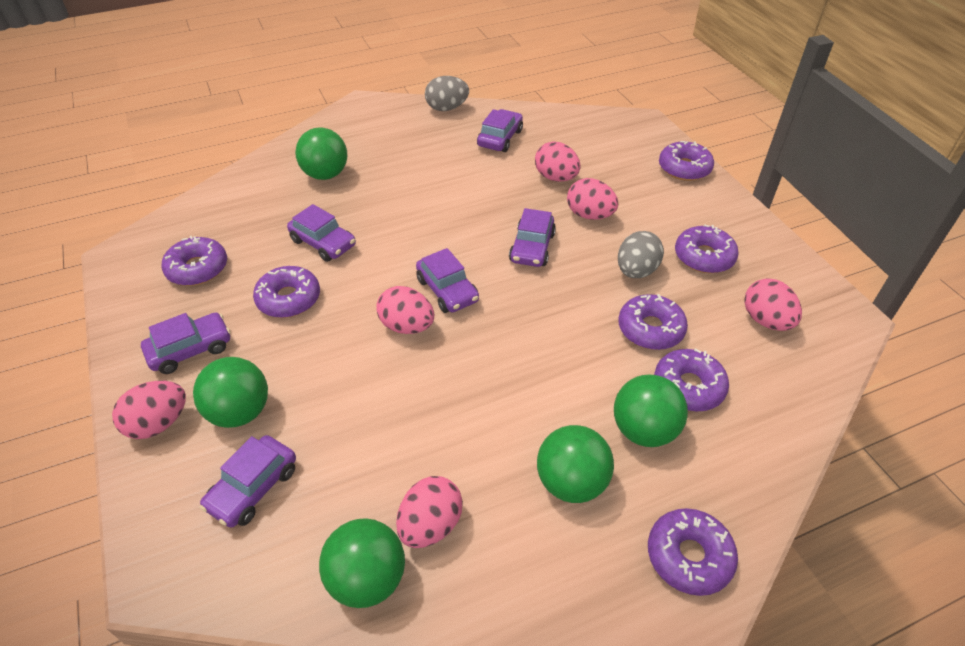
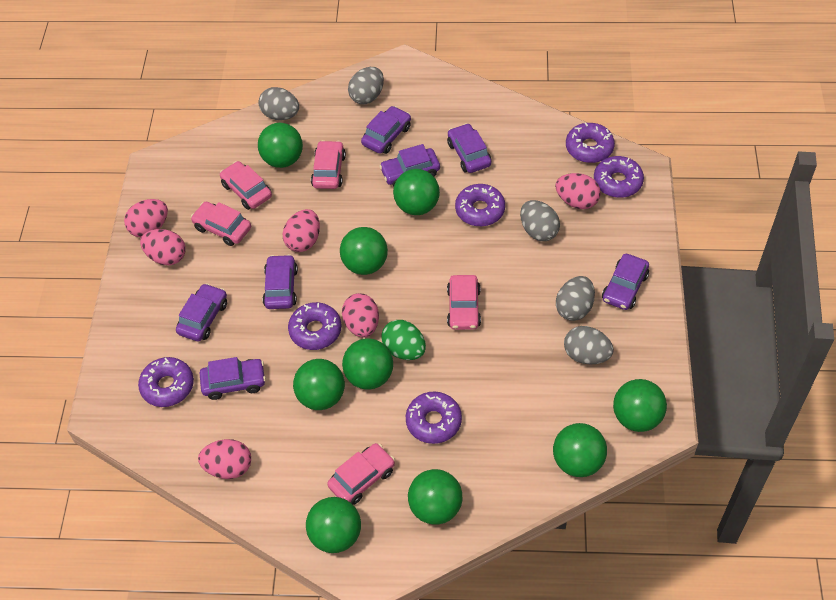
green ball: 5 -> 9
green egg: 0 -> 1
grey egg: 2 -> 5
pink car: 0 -> 5
purple car: 6 -> 7
purple donut: 7 -> 6

